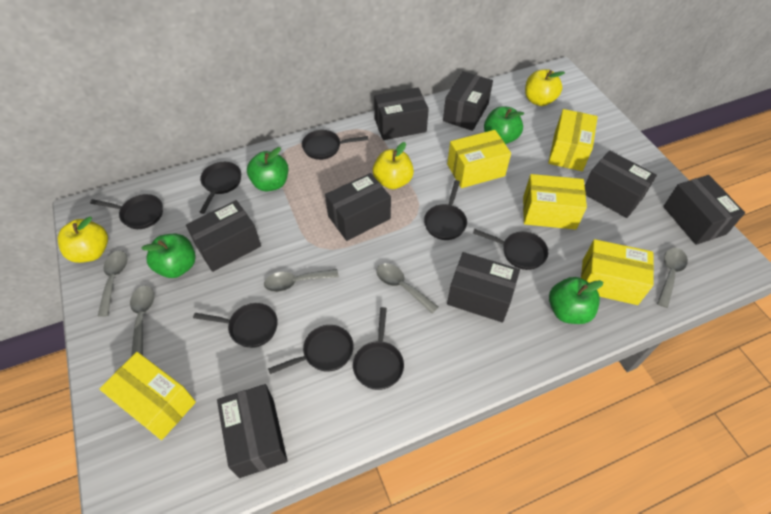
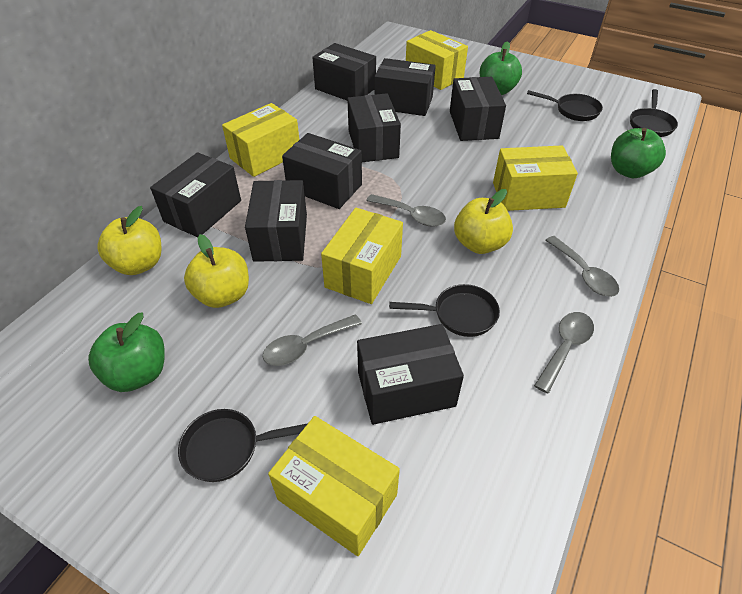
black pan: 8 -> 4
green apple: 4 -> 3
grey spoon: 5 -> 4

